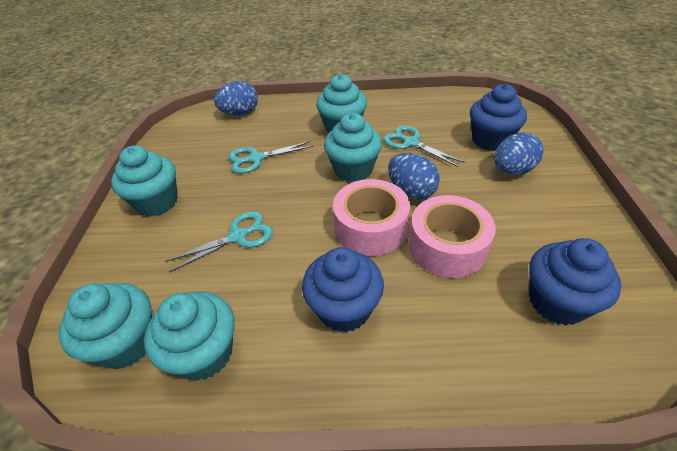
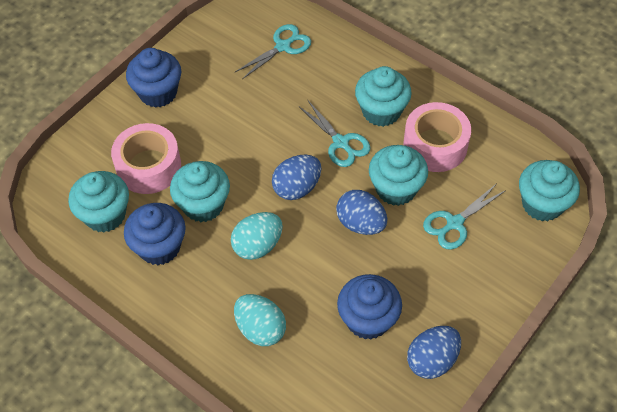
turquoise egg: 0 -> 2

